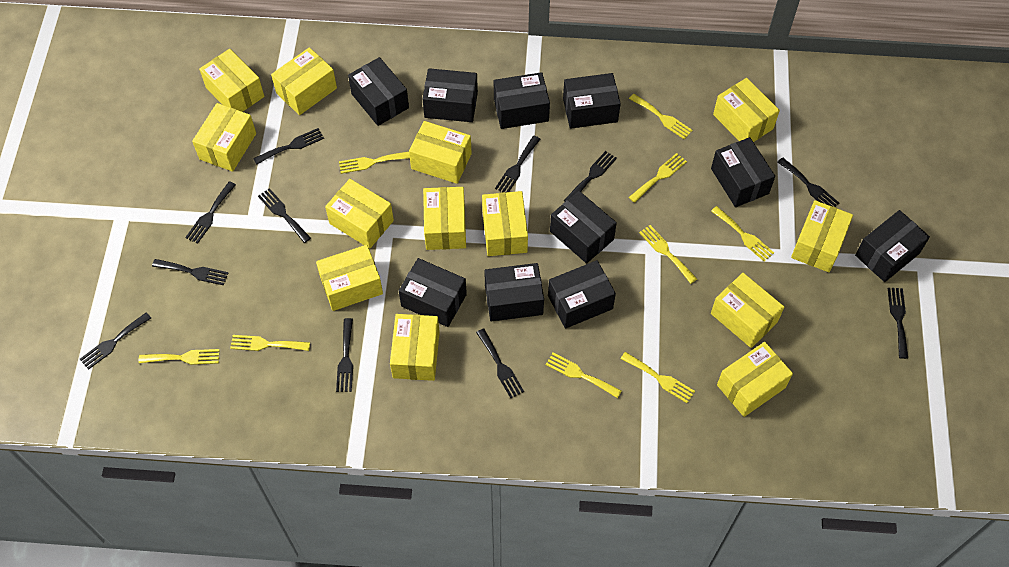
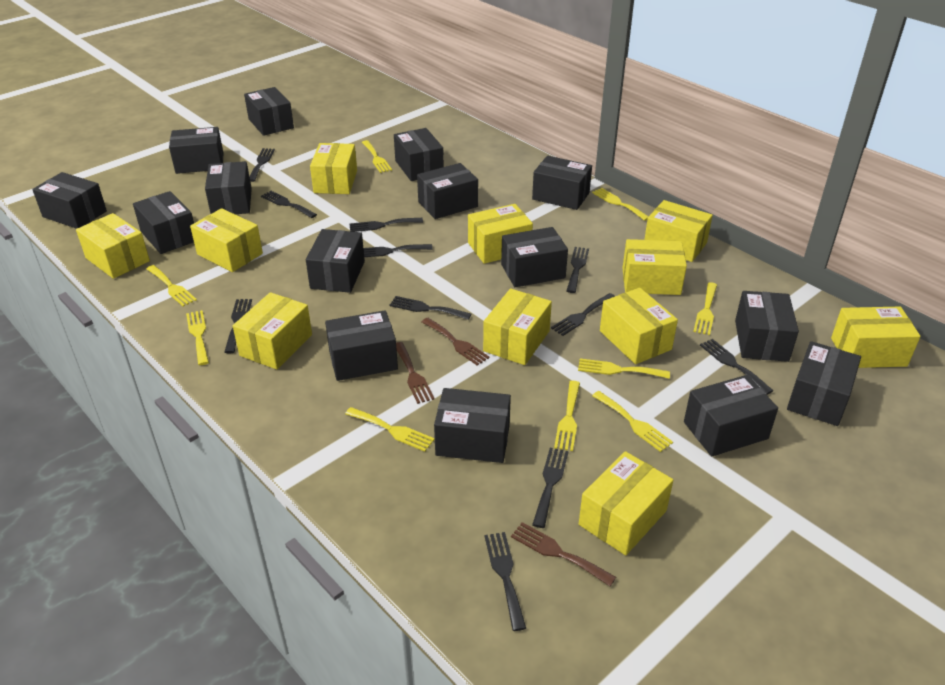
black box: 10 -> 15
brown fork: 0 -> 3
yellow box: 13 -> 11

